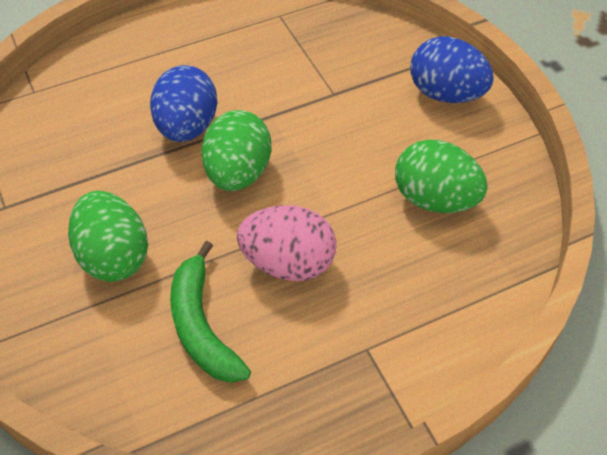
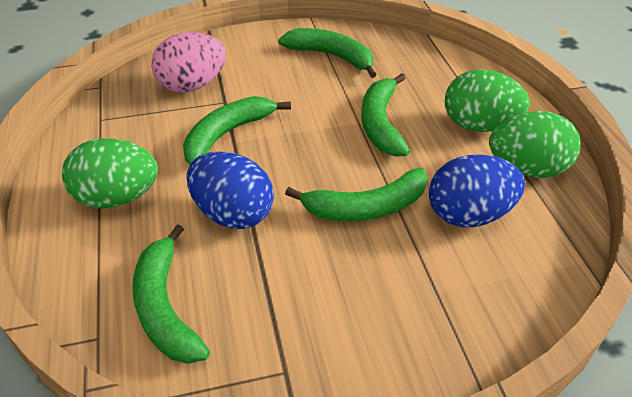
green banana: 1 -> 5

